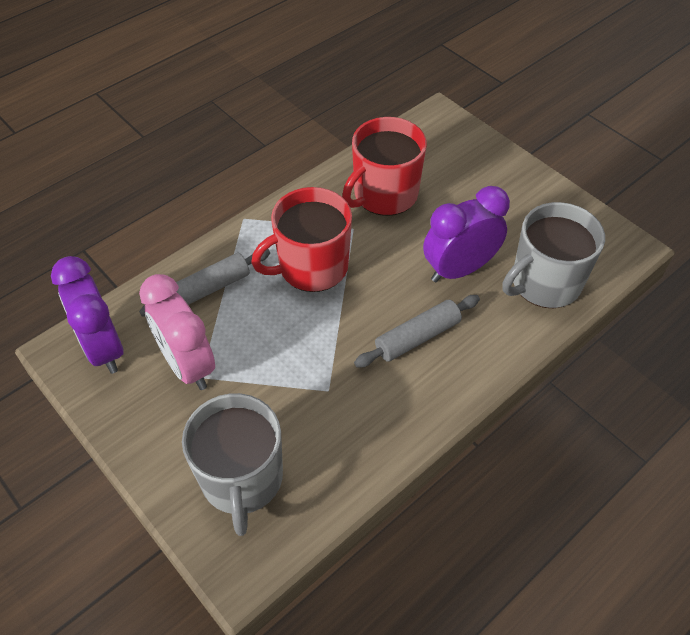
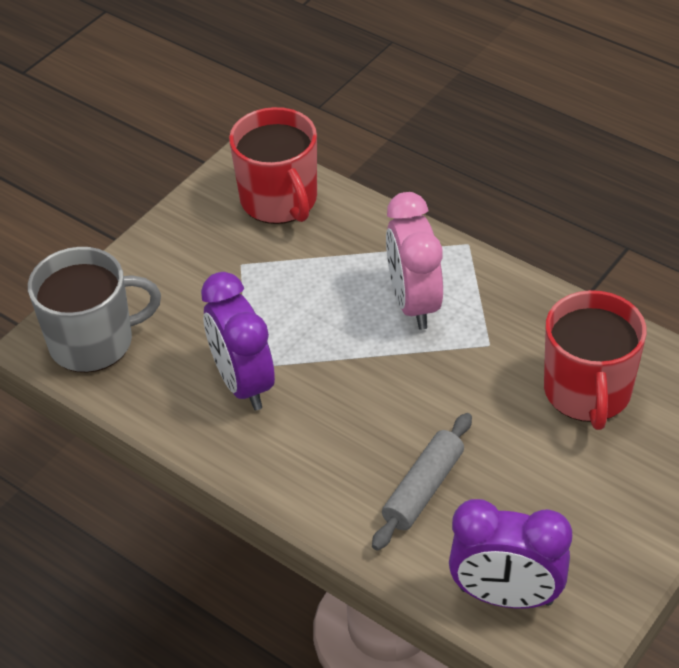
grey mug: 2 -> 1
grey rolling pin: 2 -> 1

